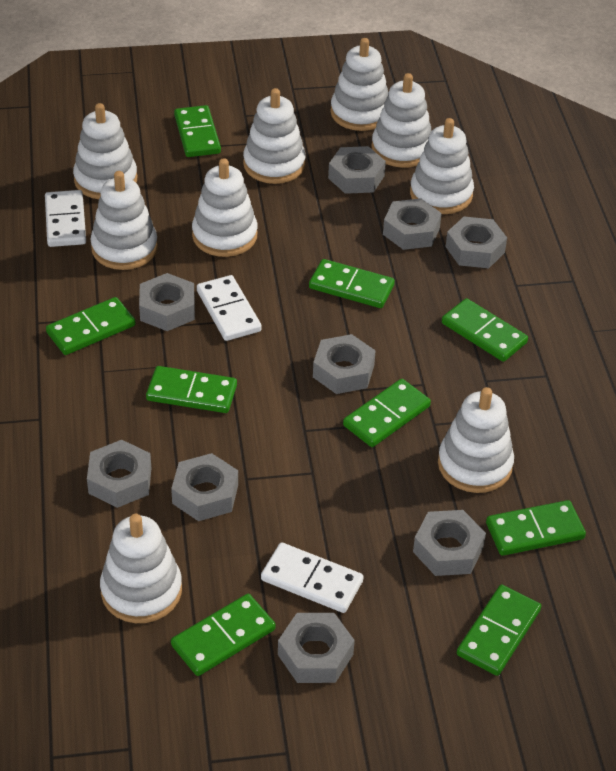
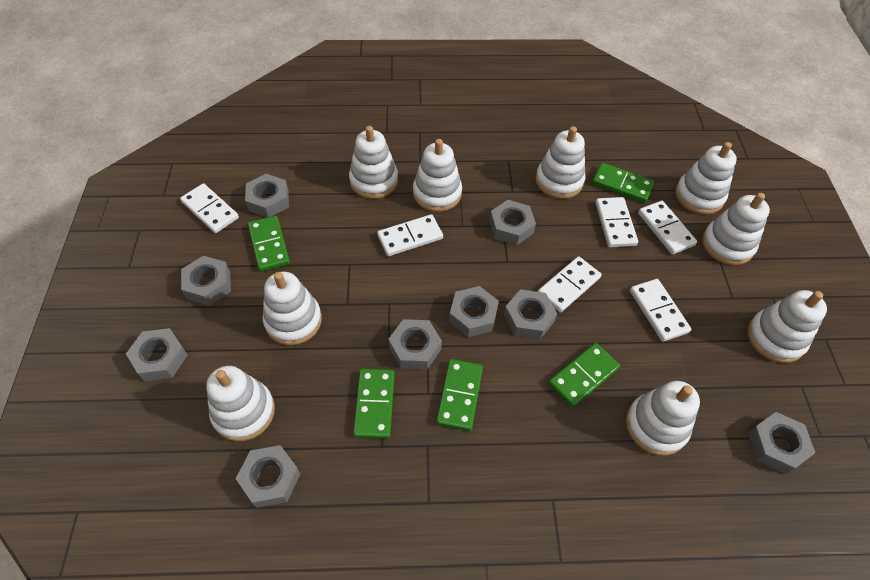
green domino: 9 -> 5
white domino: 3 -> 6

